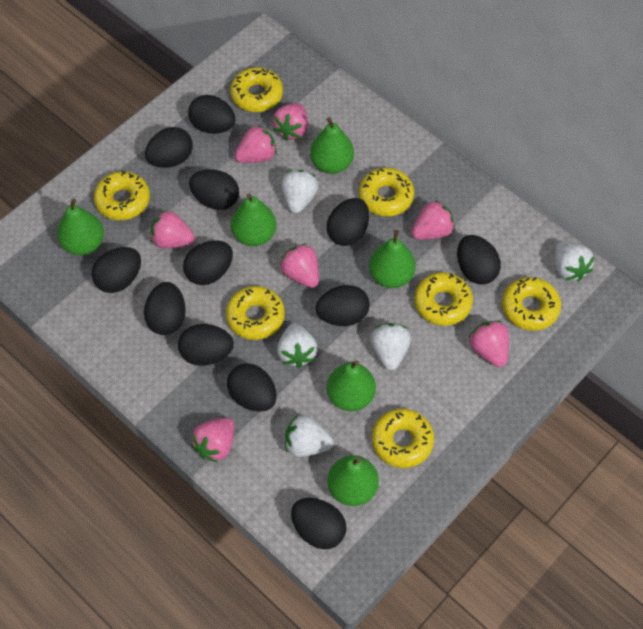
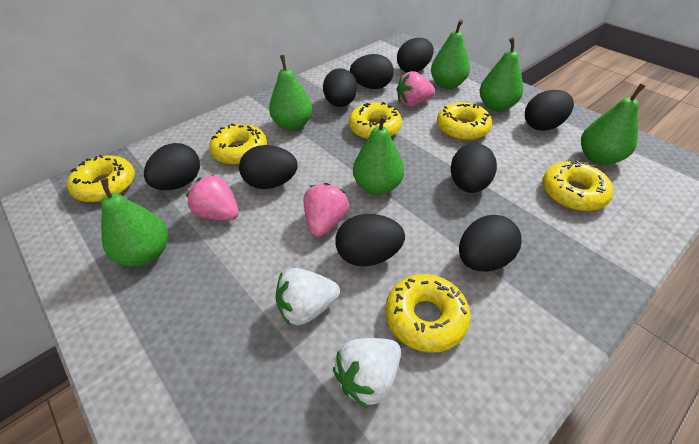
black egg: 12 -> 9
pink strawberry: 7 -> 3
white strawberry: 5 -> 2
yellow donut: 7 -> 6

